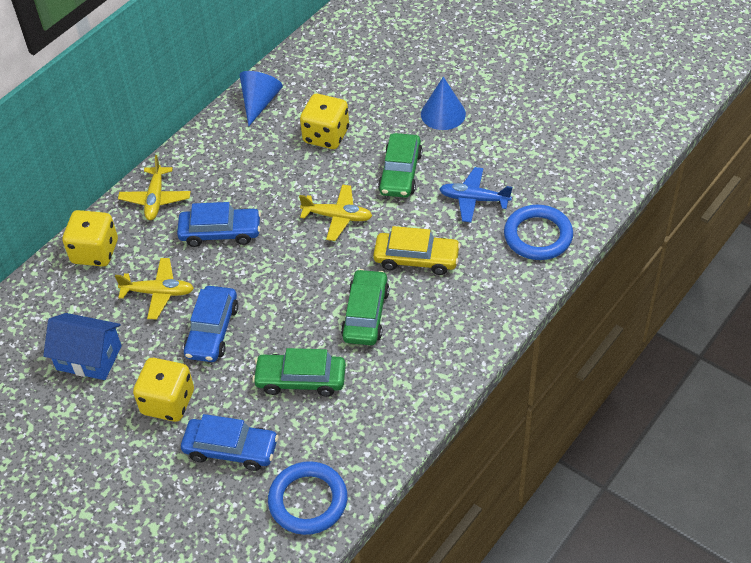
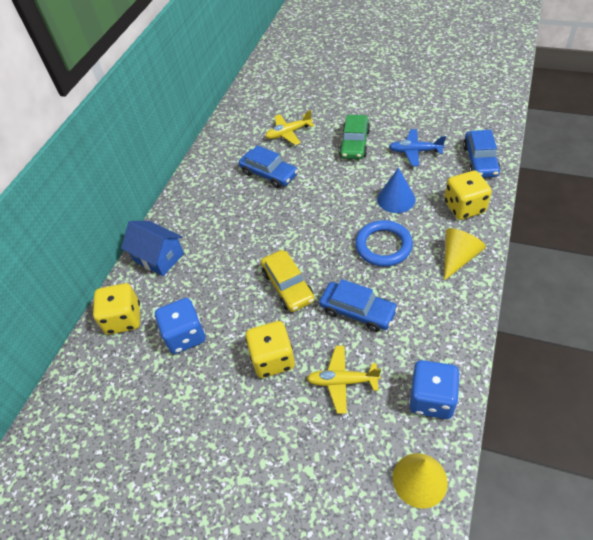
blue cone: 2 -> 1
blue dice: 0 -> 2
blue ring: 2 -> 1
green car: 3 -> 1
yellow cone: 0 -> 2
yellow plane: 3 -> 2

